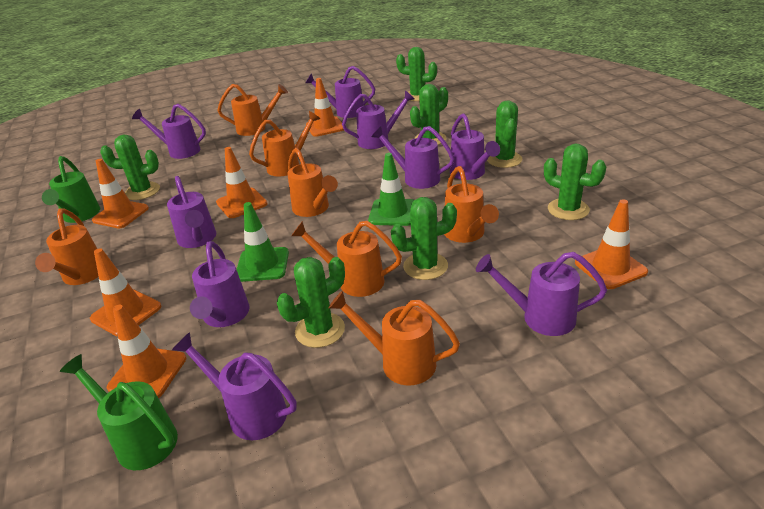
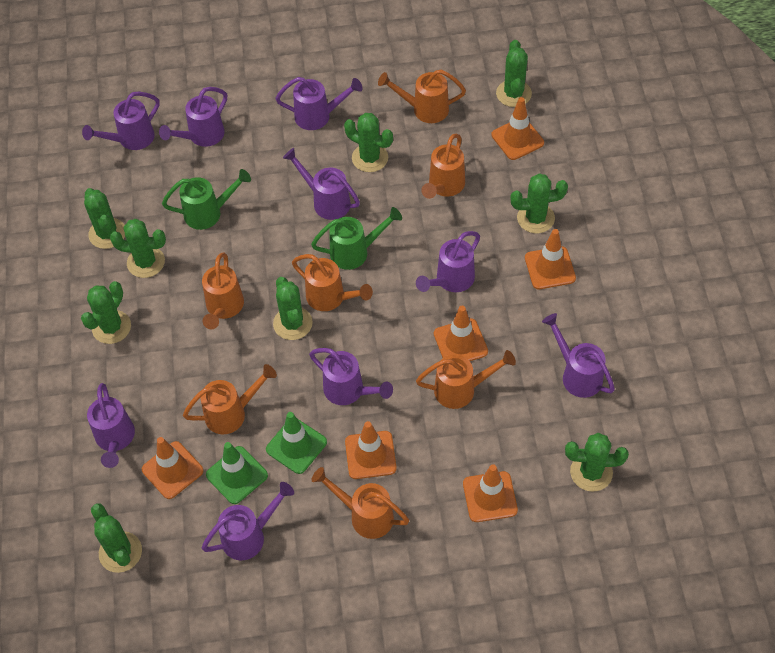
green cactus: 7 -> 9

